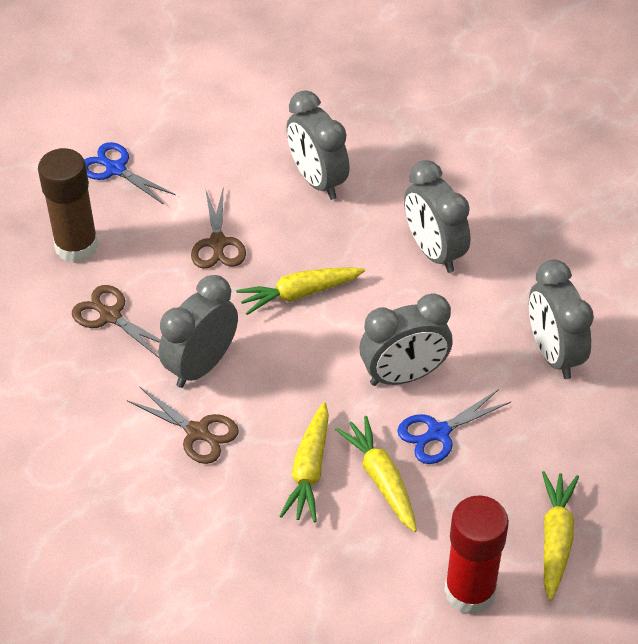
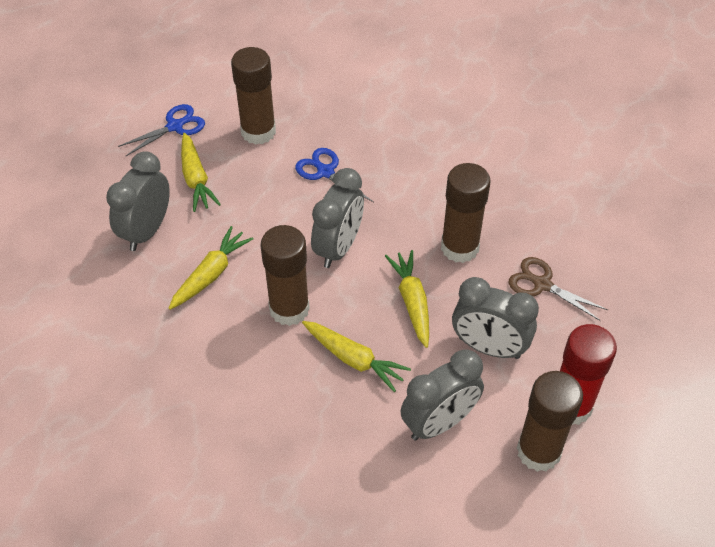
brown glue stick: 1 -> 4
brown scissors: 3 -> 1
grey clock: 5 -> 4

